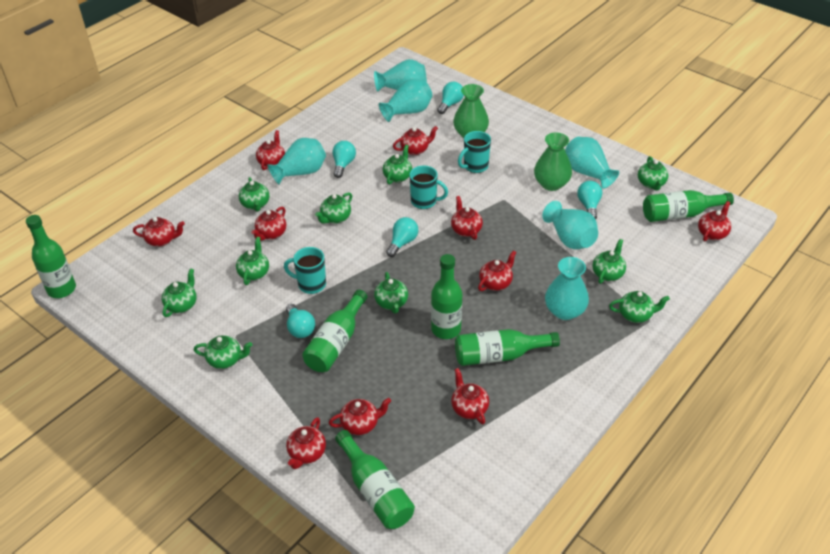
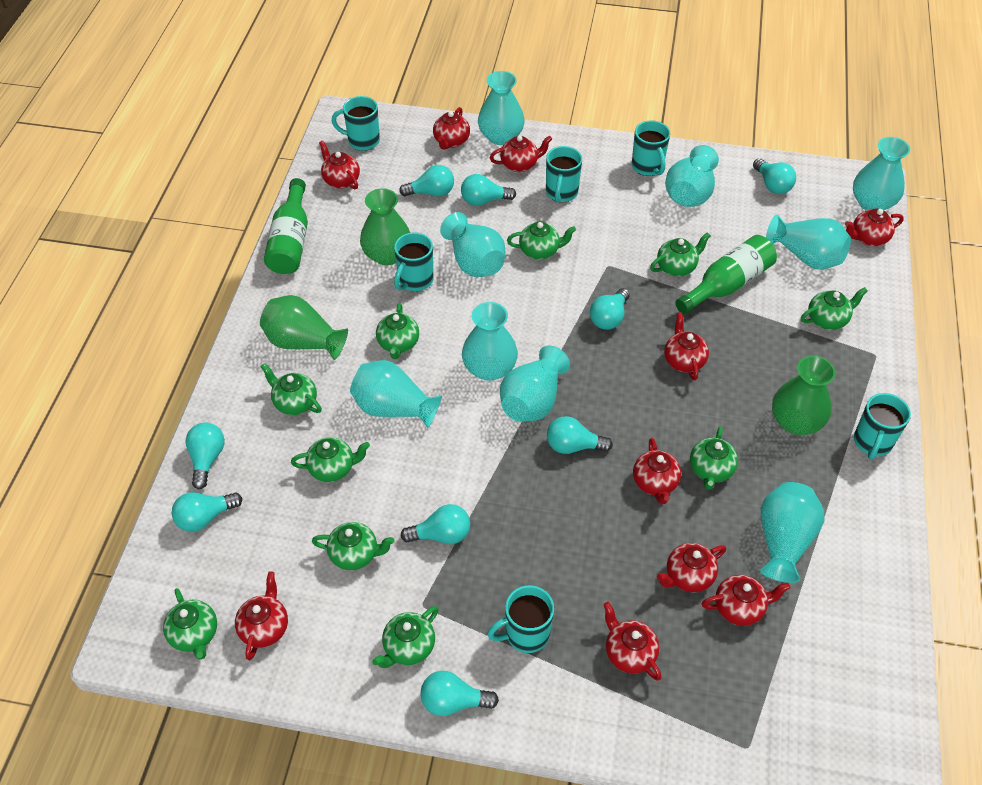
green bottle: 6 -> 2
green vase: 2 -> 3
turquoise light bulb: 5 -> 9
turquoise mug: 3 -> 6
turquoise vase: 6 -> 9

